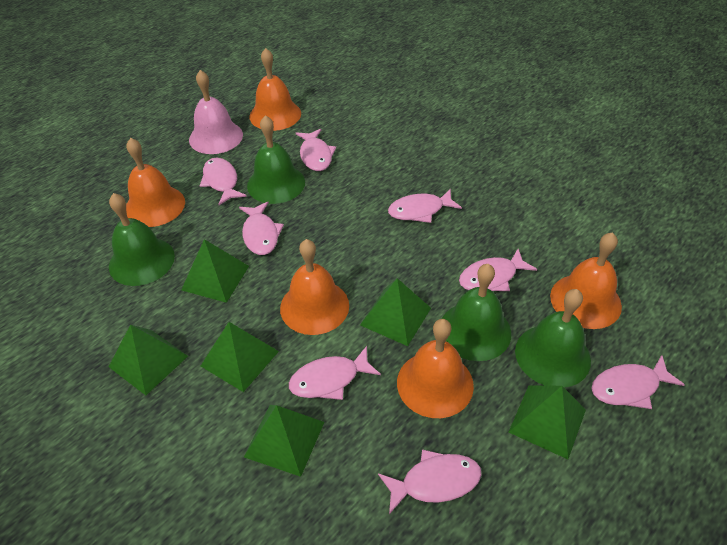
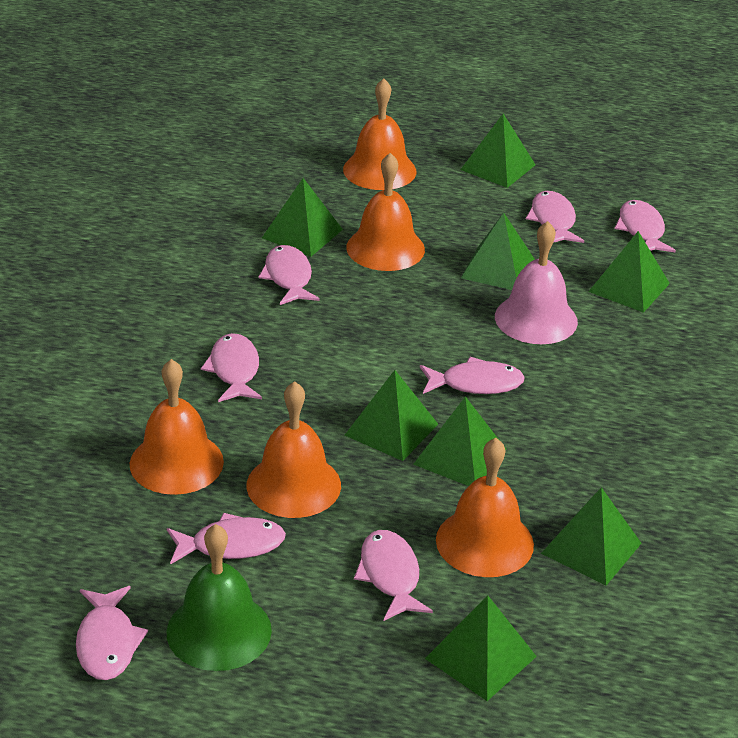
green bell: 4 -> 1
green pyramid: 6 -> 8

